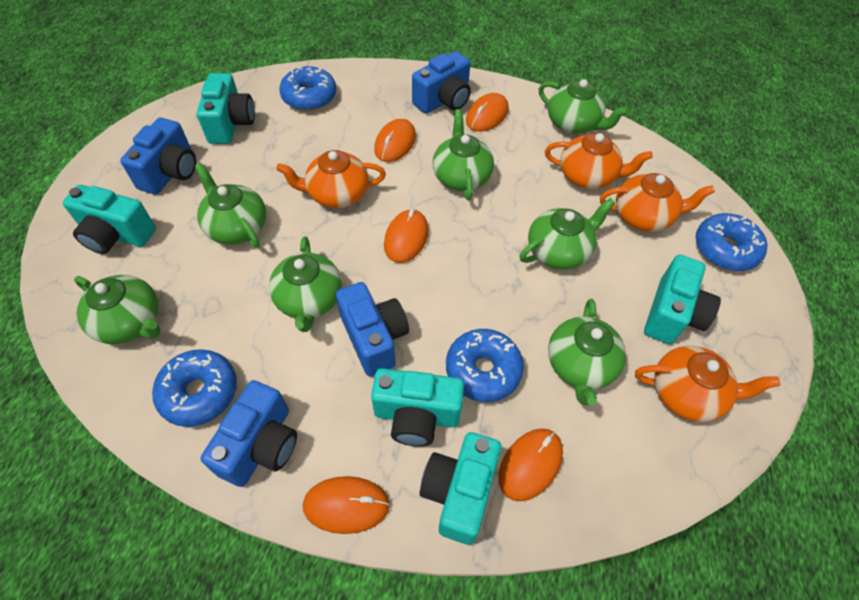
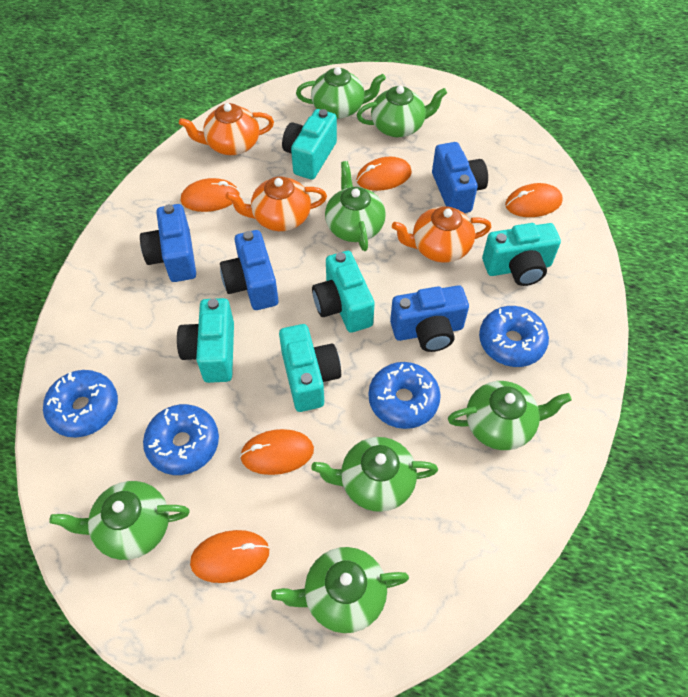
orange teapot: 4 -> 3

